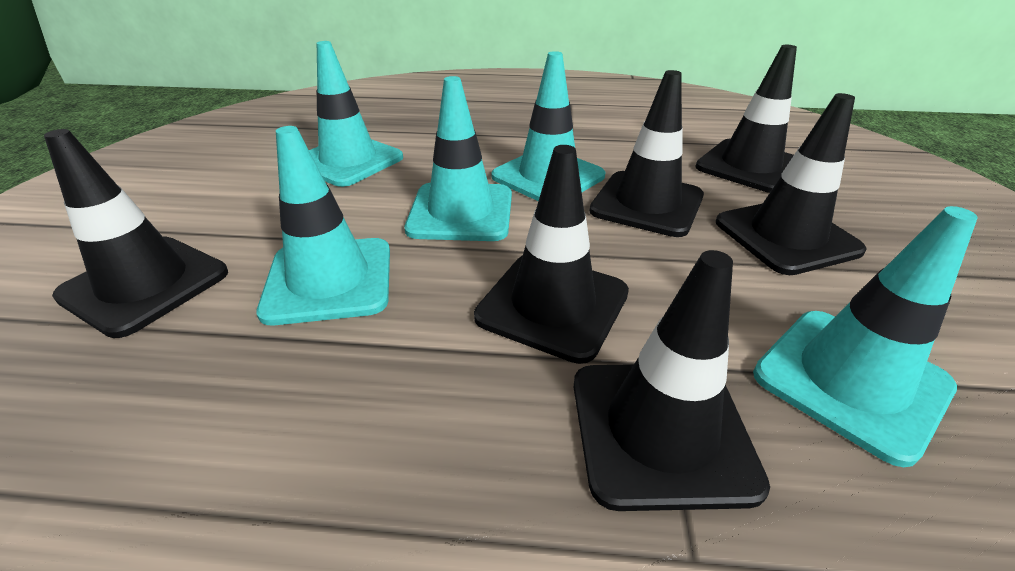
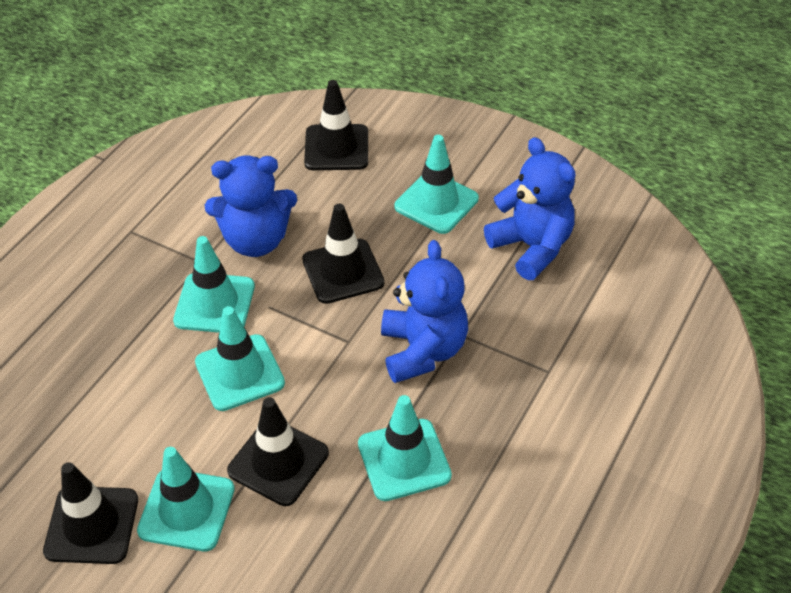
black traffic cone: 6 -> 4
blue teddy bear: 0 -> 3

